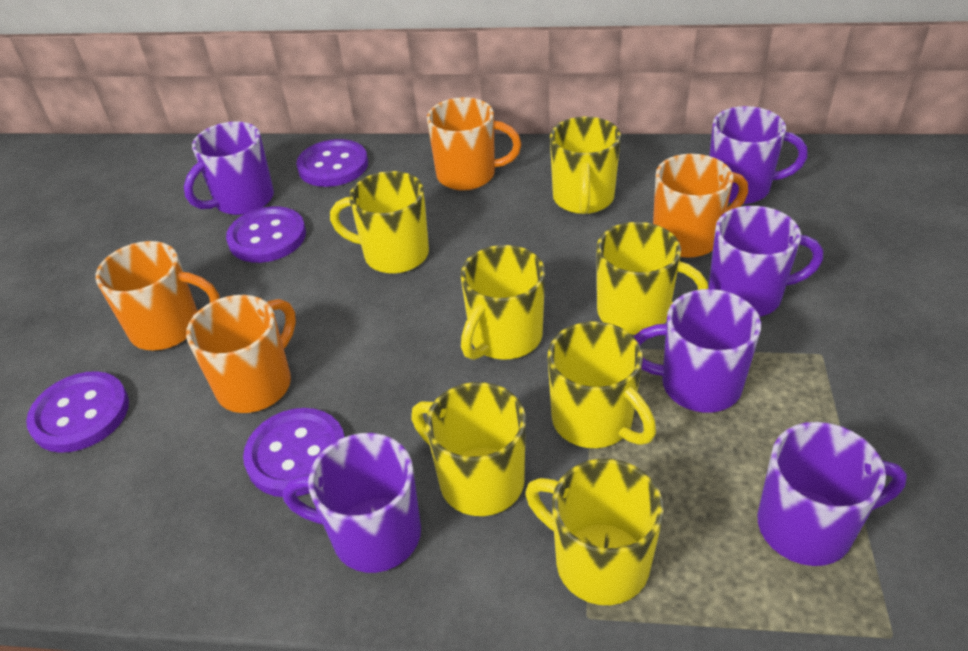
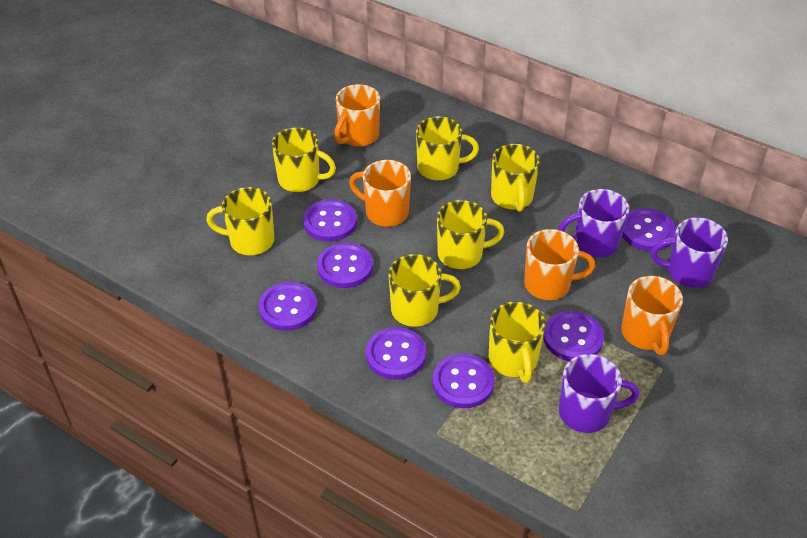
purple button: 4 -> 7
purple mug: 6 -> 3

